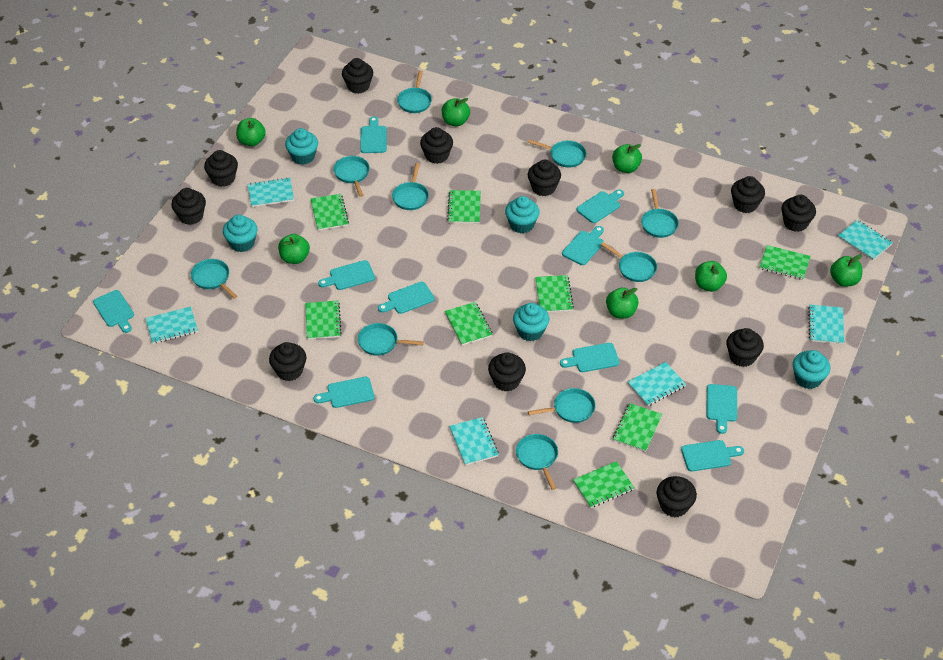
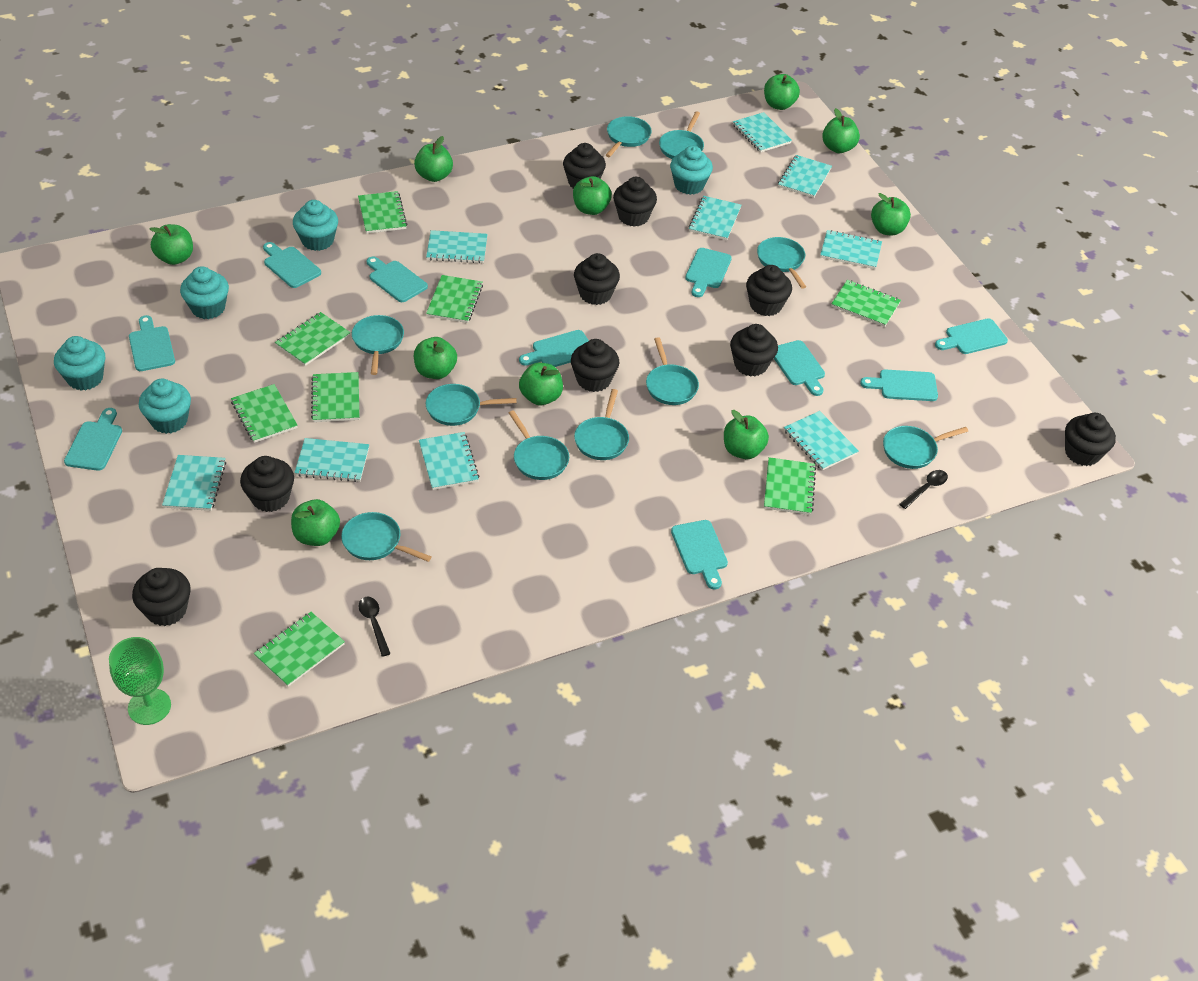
black cupcake: 11 -> 9
black spoon: 0 -> 2
green apple: 7 -> 10
green goblet: 0 -> 1
turquoise notebook: 6 -> 9

